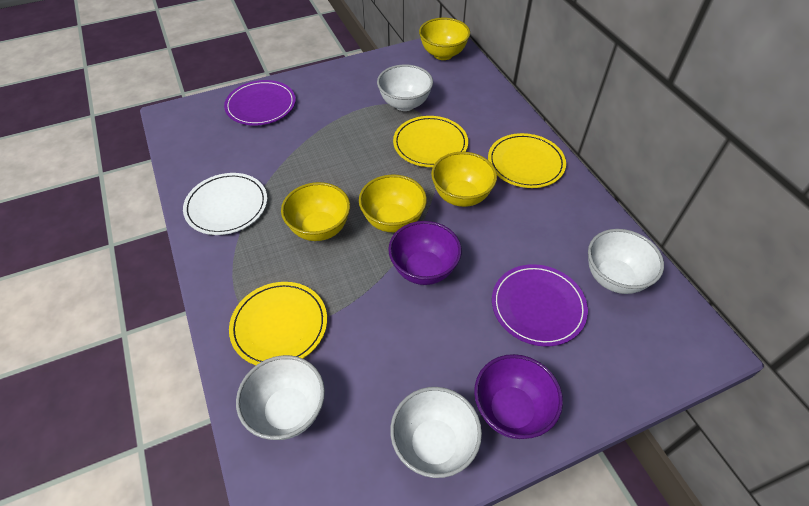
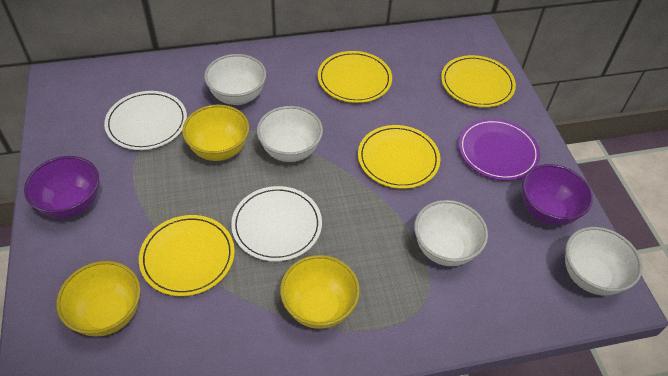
purple plate: 2 -> 1
white plate: 1 -> 2
yellow bowl: 4 -> 3
yellow plate: 3 -> 4

